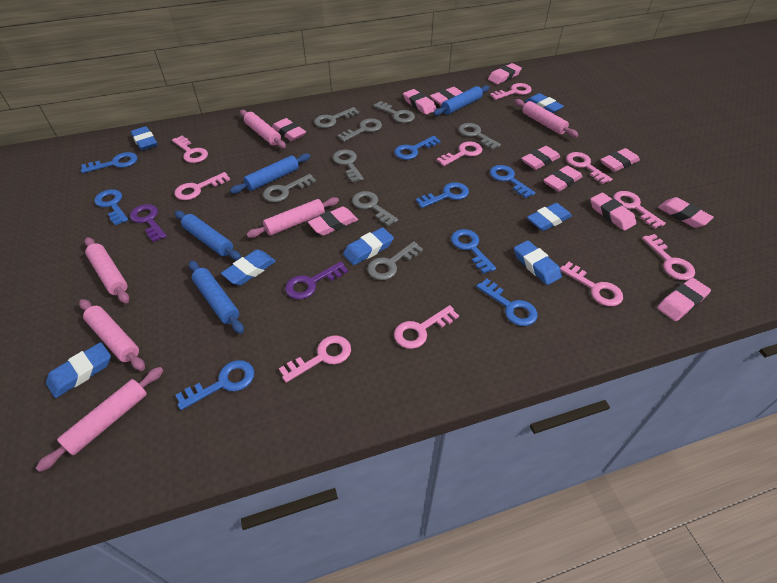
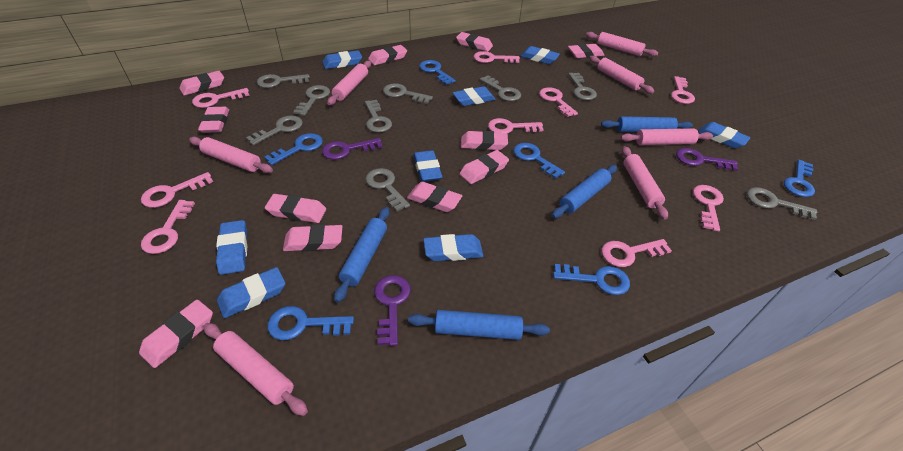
blue eraser: 7 -> 8
blue key: 8 -> 6
grey key: 8 -> 9
pink key: 10 -> 9
pink rolling pin: 6 -> 7
purple key: 2 -> 3

